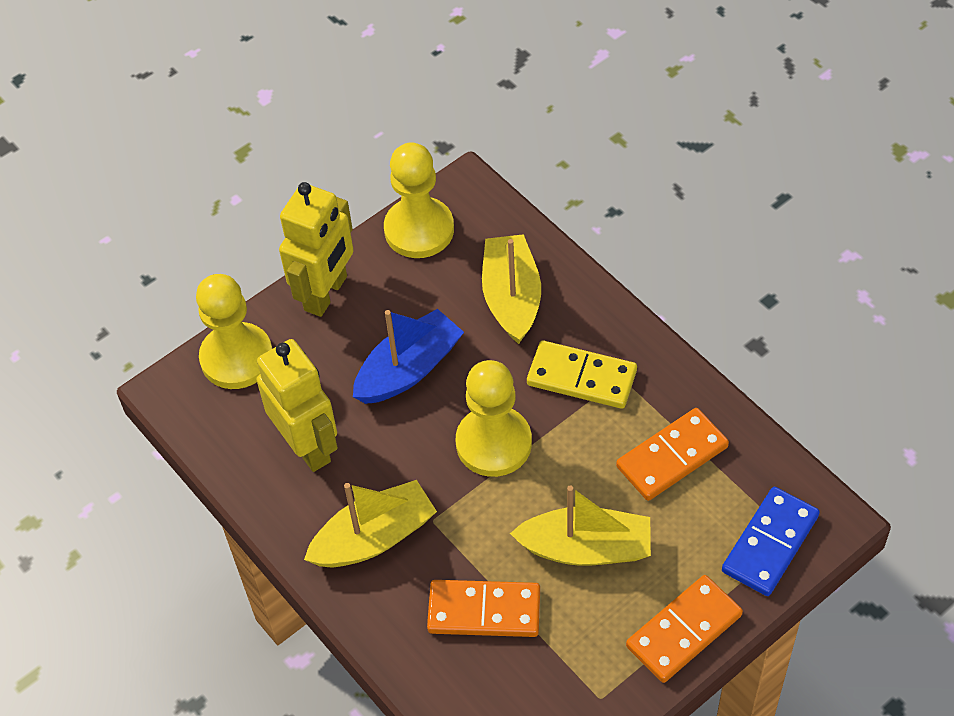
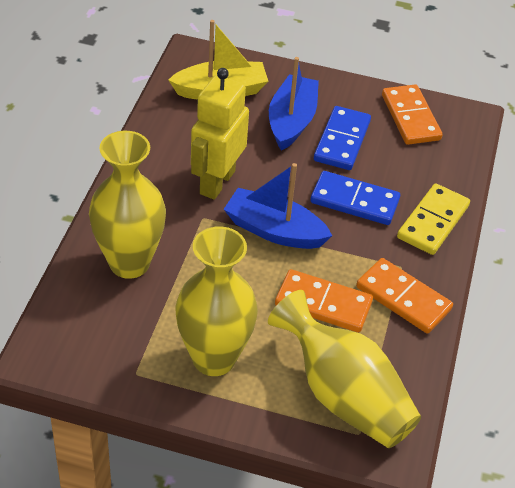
blue boat: 1 -> 2
blue domino: 1 -> 2
yellow boat: 3 -> 1
yellow pawn: 3 -> 0
yellow robot: 2 -> 1
yellow vase: 0 -> 3

